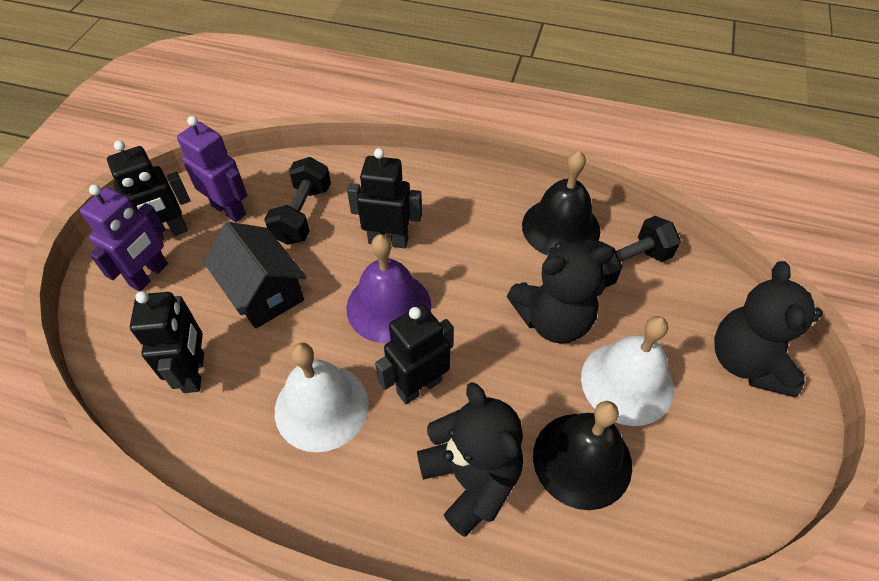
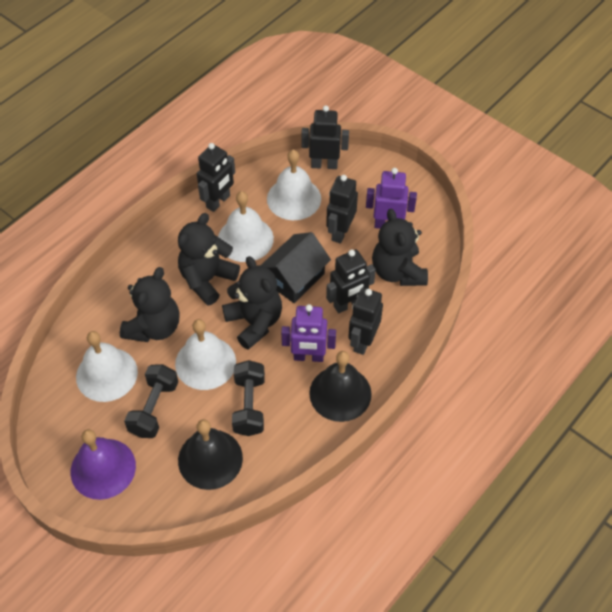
black robot: 4 -> 5
black teddy bear: 3 -> 4
white bell: 2 -> 4

